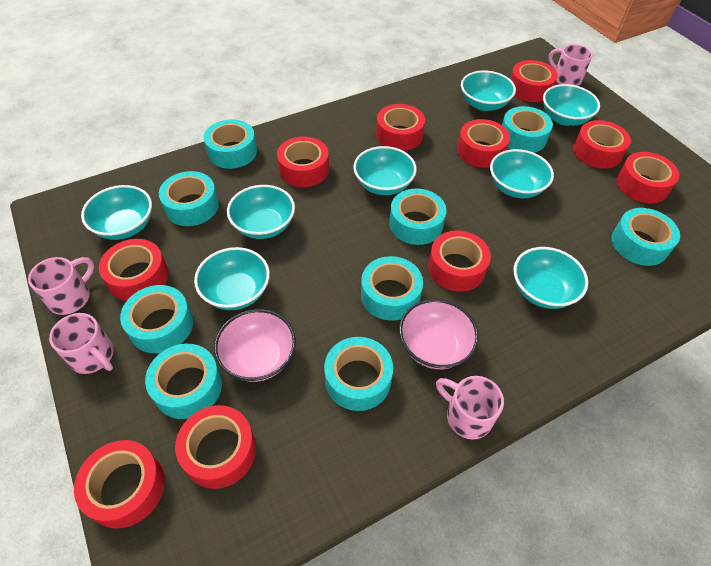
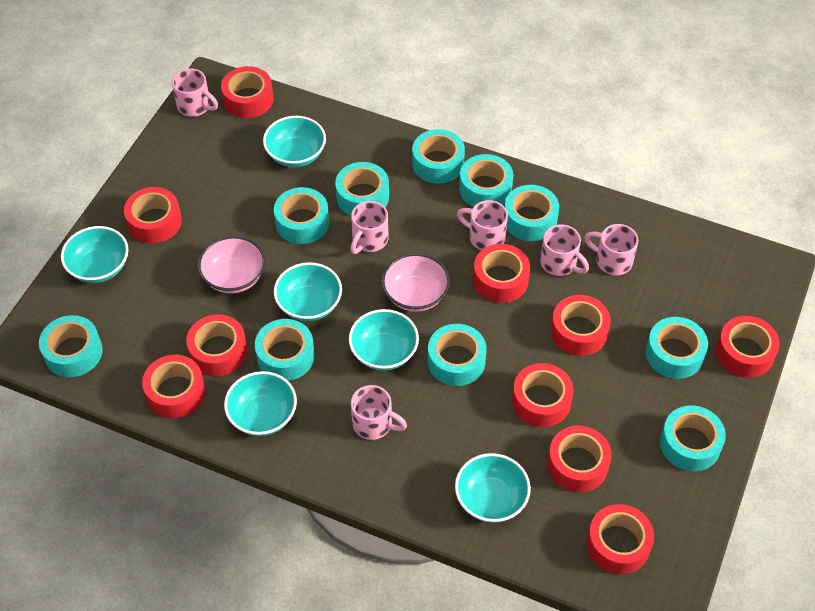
pink mug: 4 -> 6
turquoise bowl: 8 -> 6
turquoise tape: 9 -> 10

